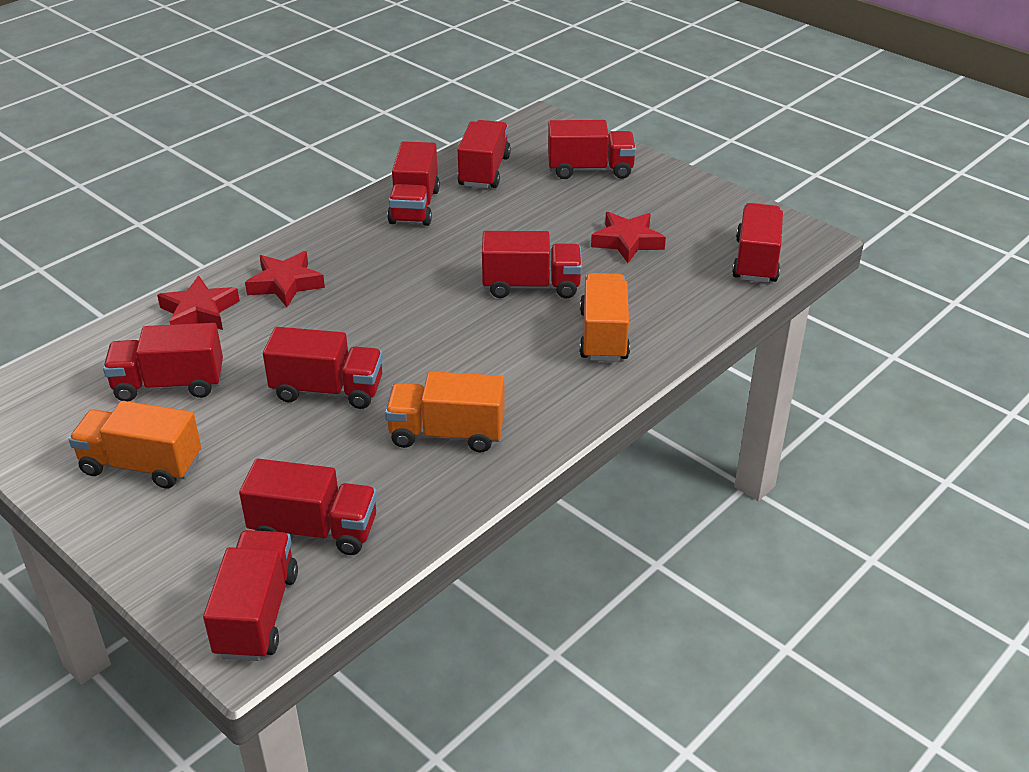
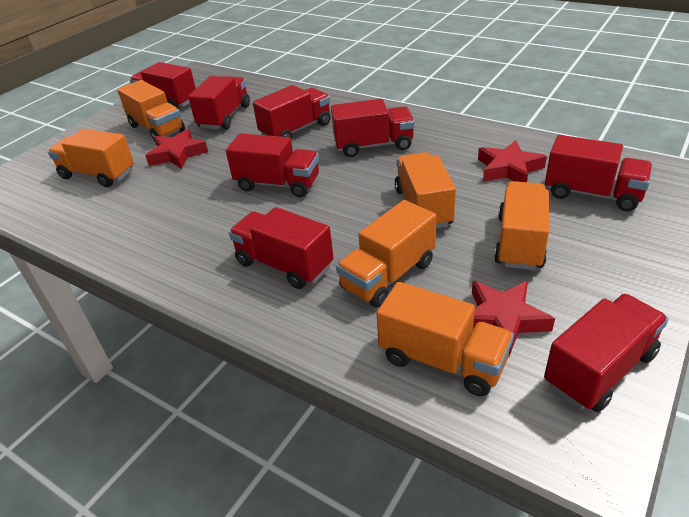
orange truck: 3 -> 6
red truck: 9 -> 8

